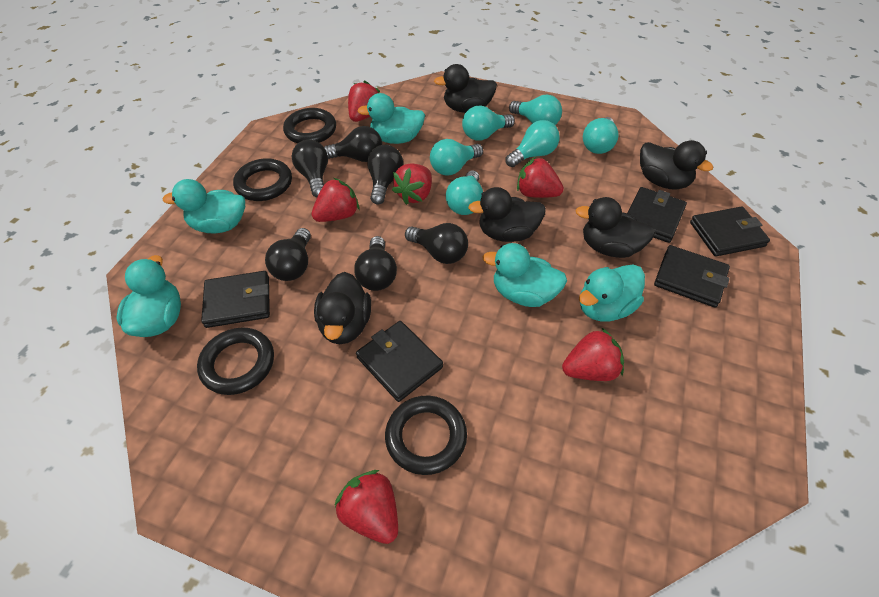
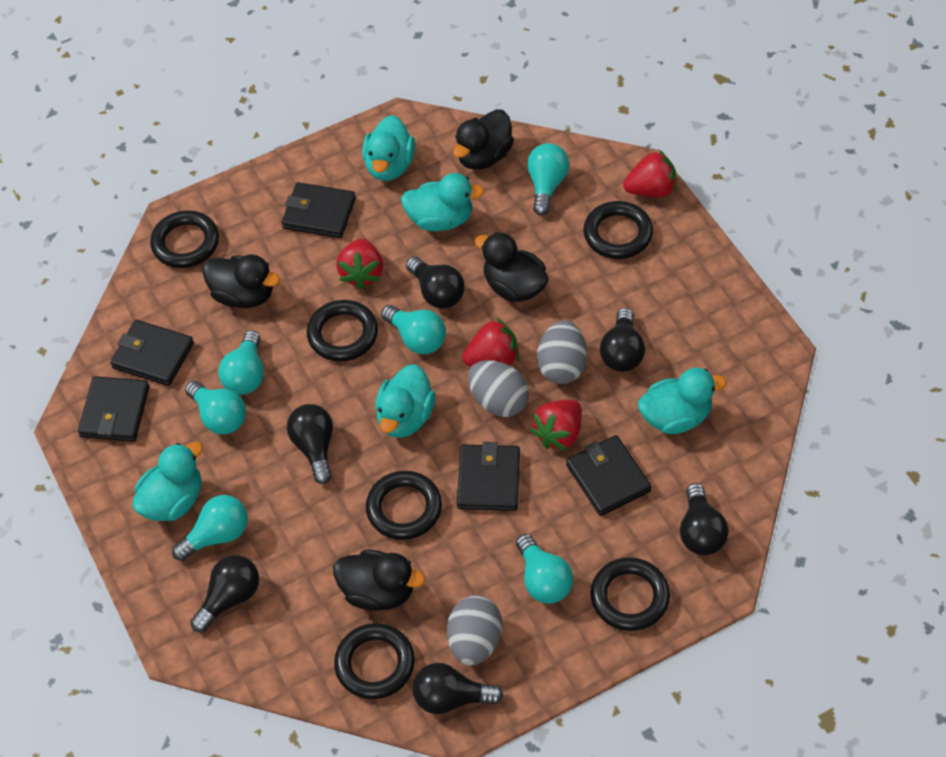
black duck: 5 -> 4
black ring: 4 -> 6
grey egg: 0 -> 3
red strawberry: 6 -> 4

